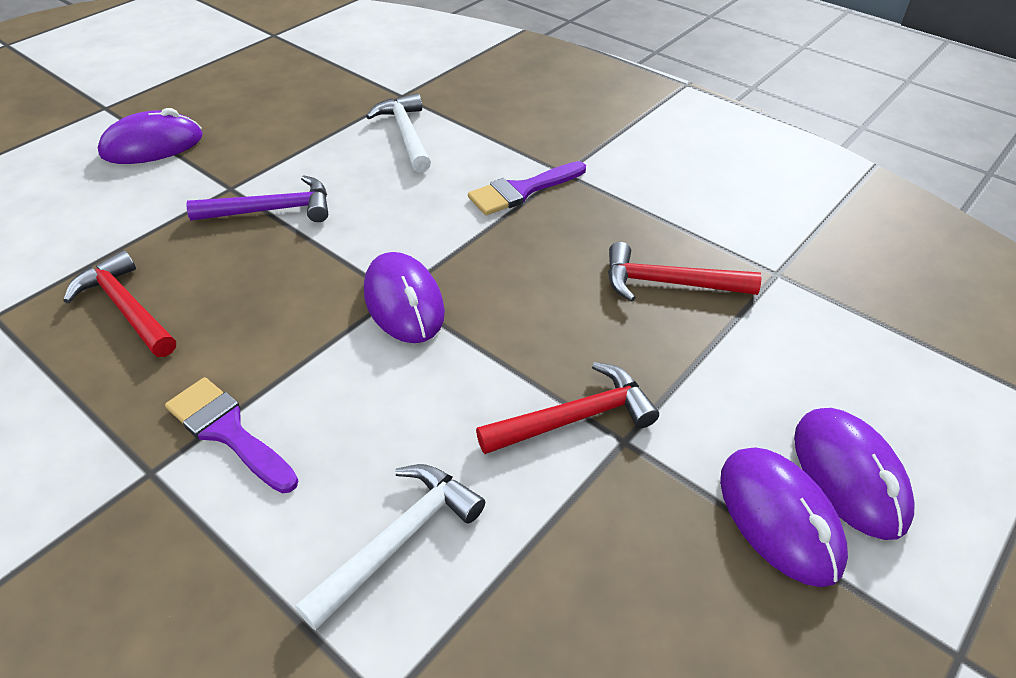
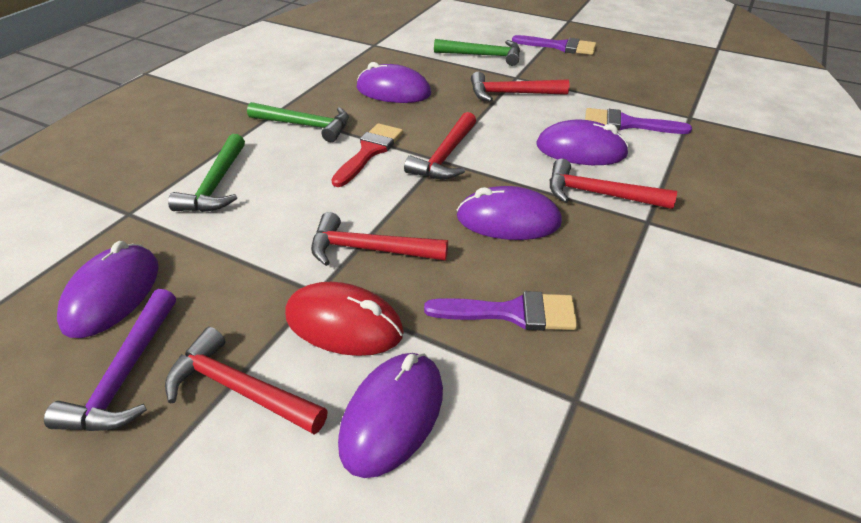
green hammer: 0 -> 3
purple brush: 2 -> 3
purple mouse: 4 -> 5
red brush: 0 -> 1
red hammer: 3 -> 5
red mouse: 0 -> 1
white hammer: 2 -> 0

